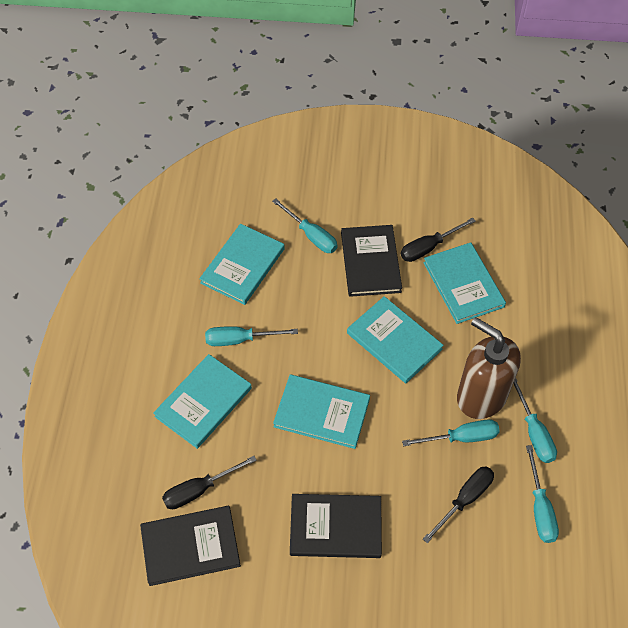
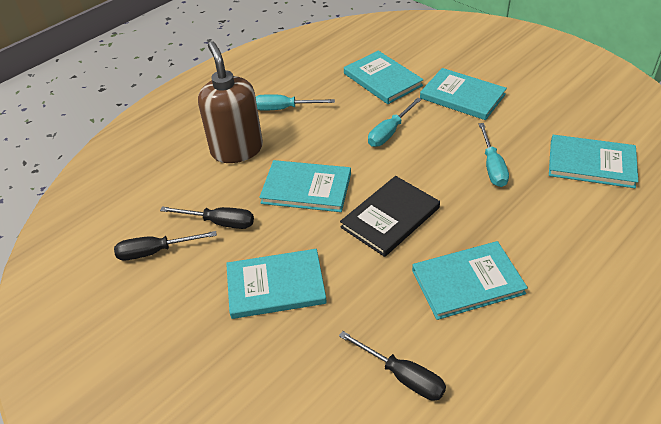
black book: 3 -> 1
turquoise book: 5 -> 6
turquoise screwdriver: 5 -> 3

